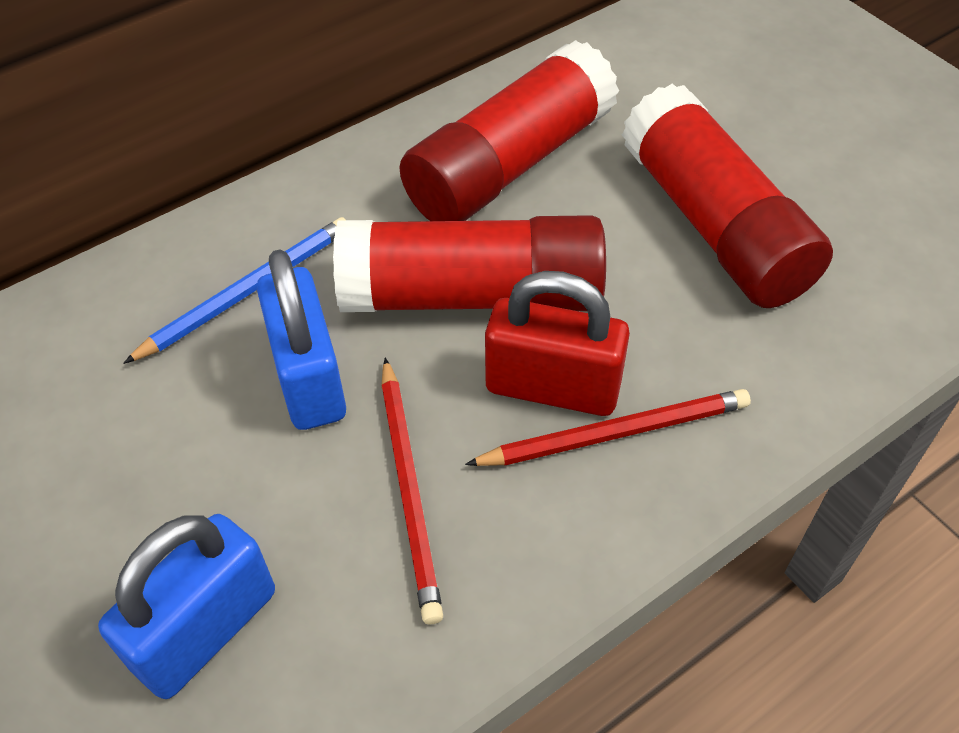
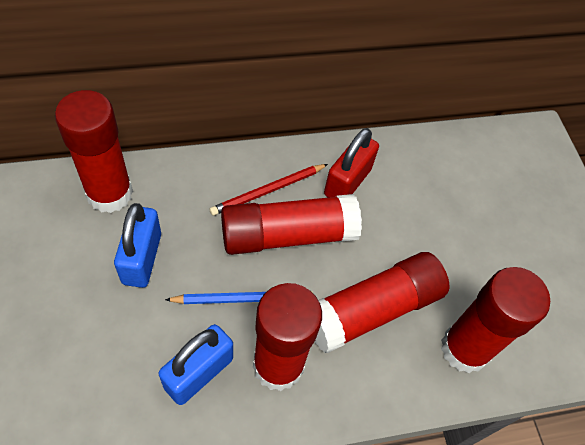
red glue stick: 3 -> 5
red pencil: 2 -> 1

